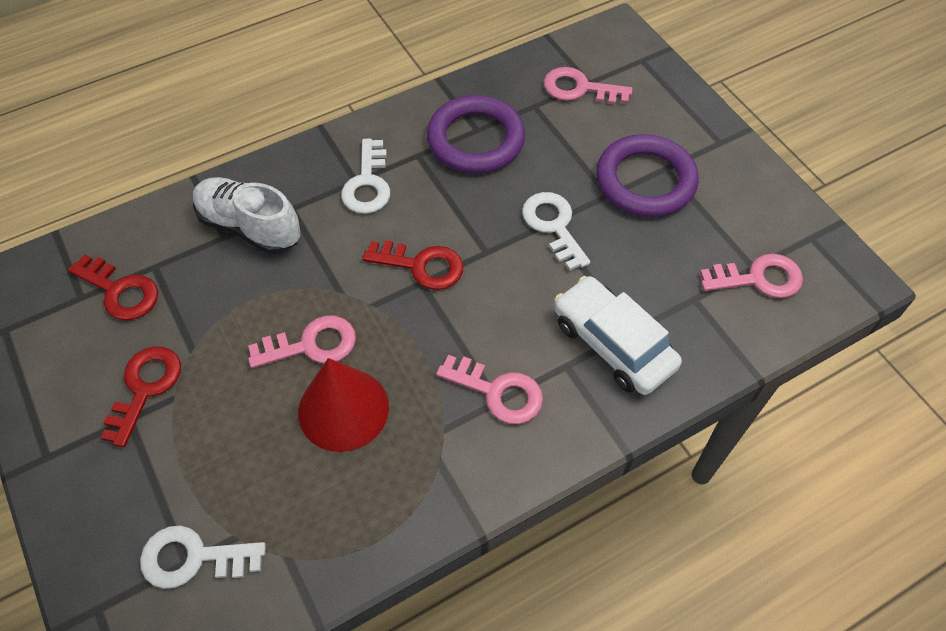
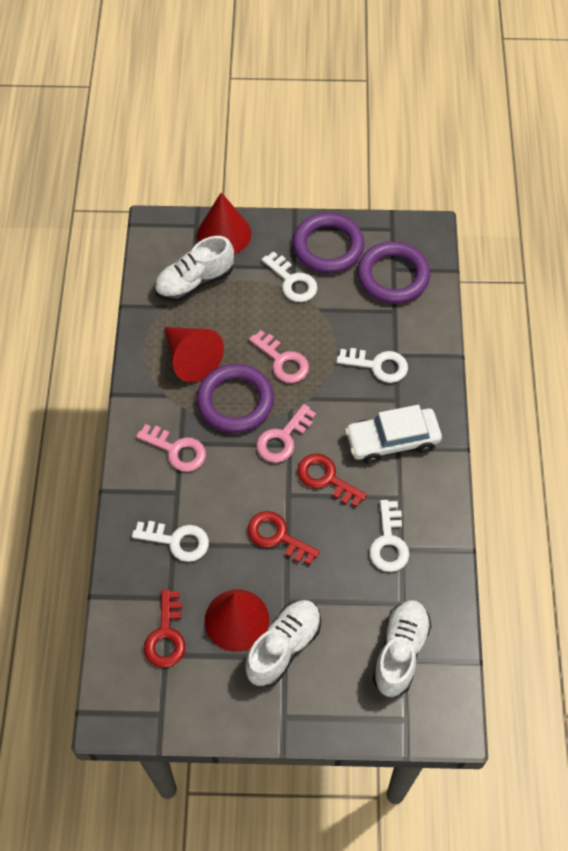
pink key: 4 -> 3
purple ring: 2 -> 3
red cone: 1 -> 3
white key: 3 -> 4
white shoe: 1 -> 3

